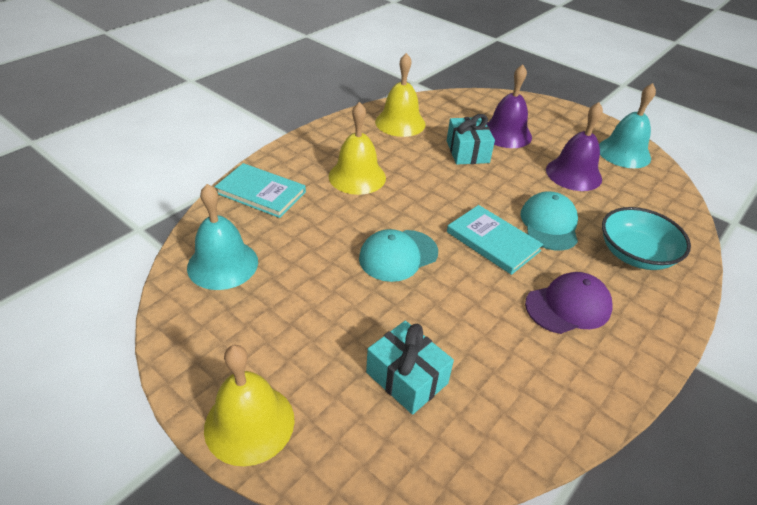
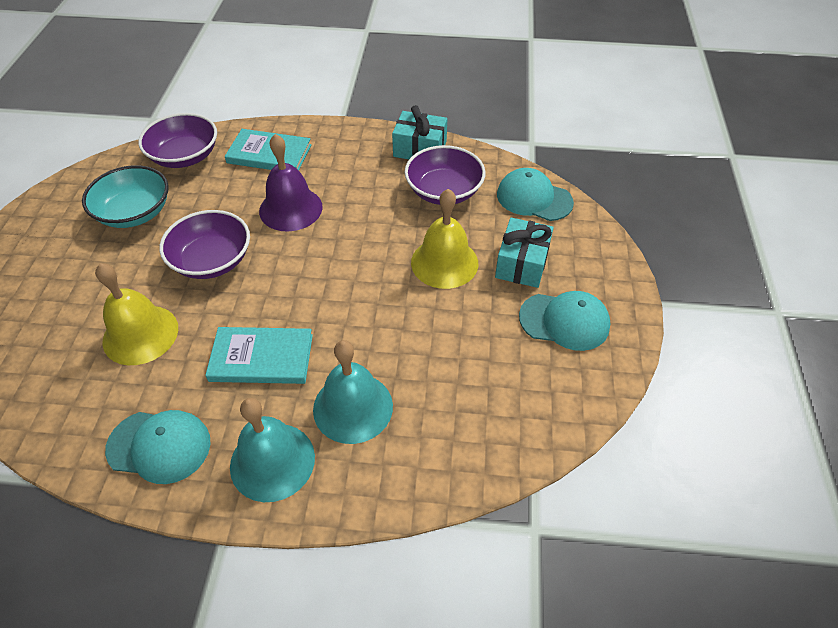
purple bell: 2 -> 1
purple bowl: 0 -> 3
purple cap: 1 -> 0
turquoise cap: 2 -> 3
yellow bell: 3 -> 2

